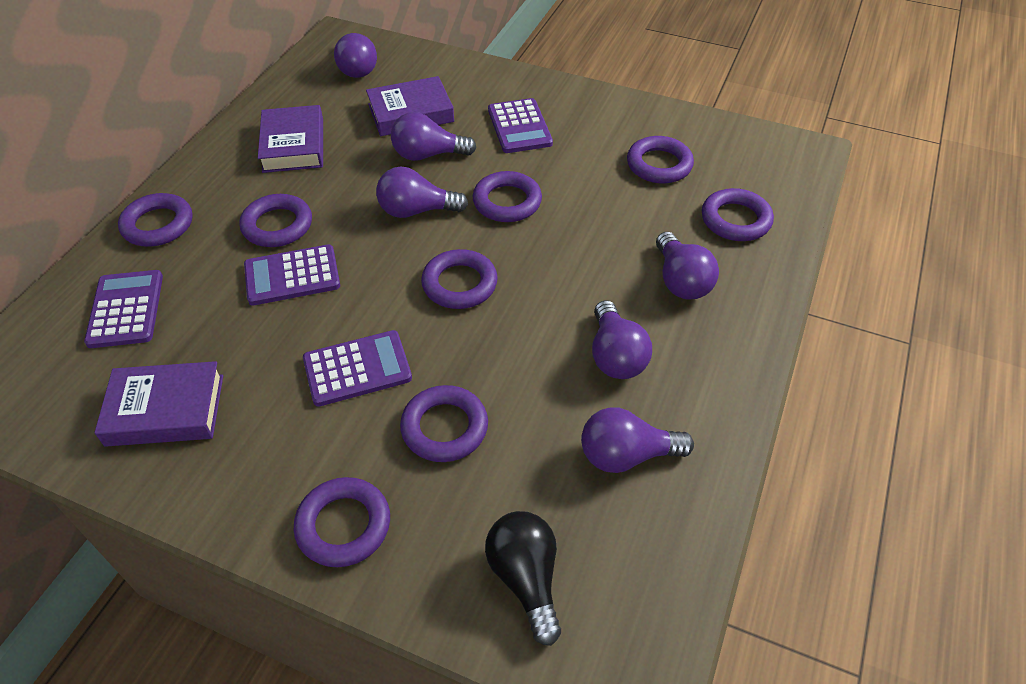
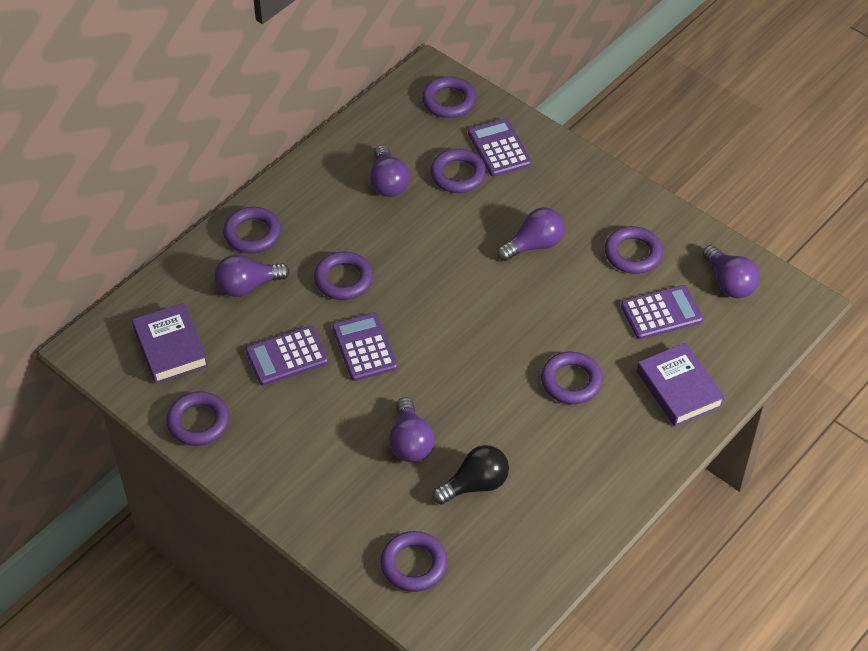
purple book: 3 -> 2
purple light bulb: 6 -> 5

